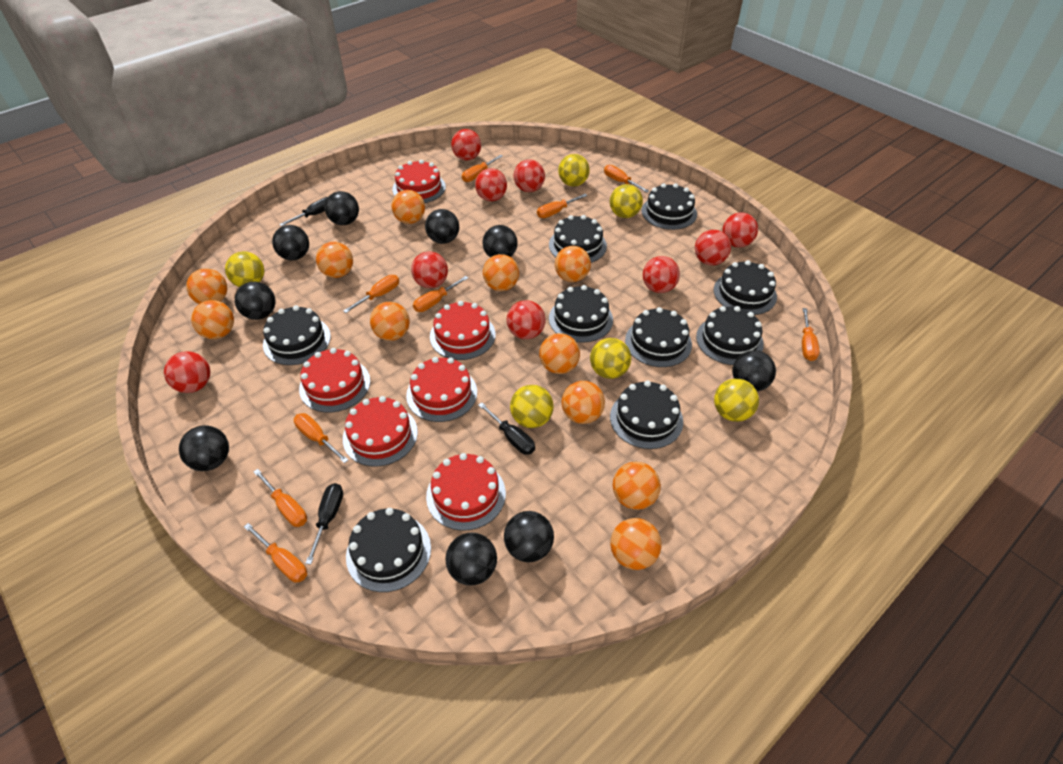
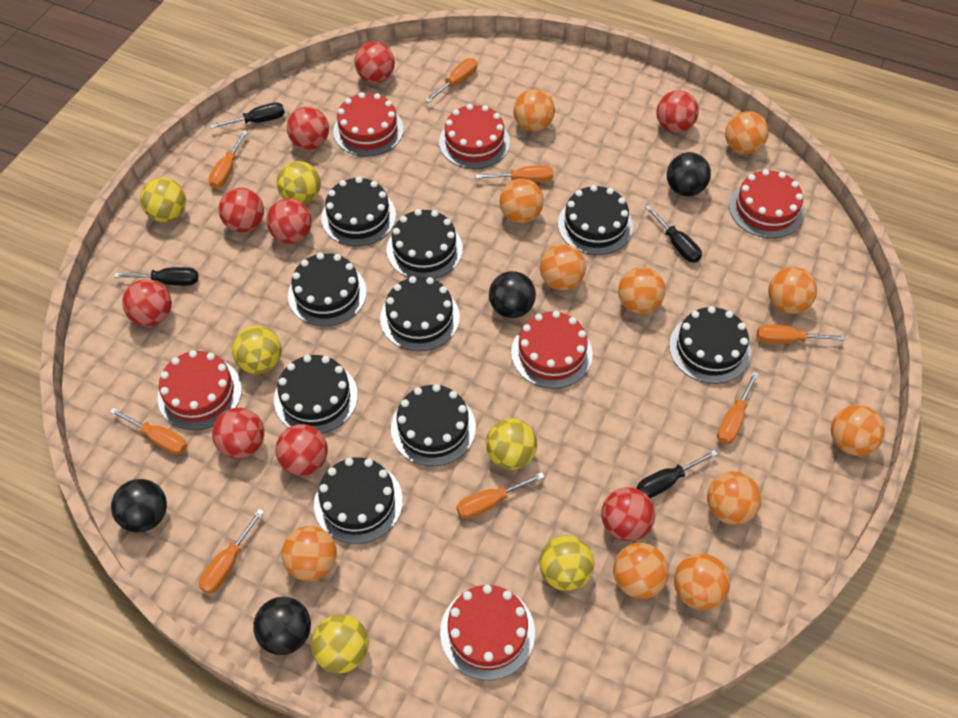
black ball: 9 -> 4
black screwdriver: 3 -> 4
orange screwdriver: 9 -> 8

